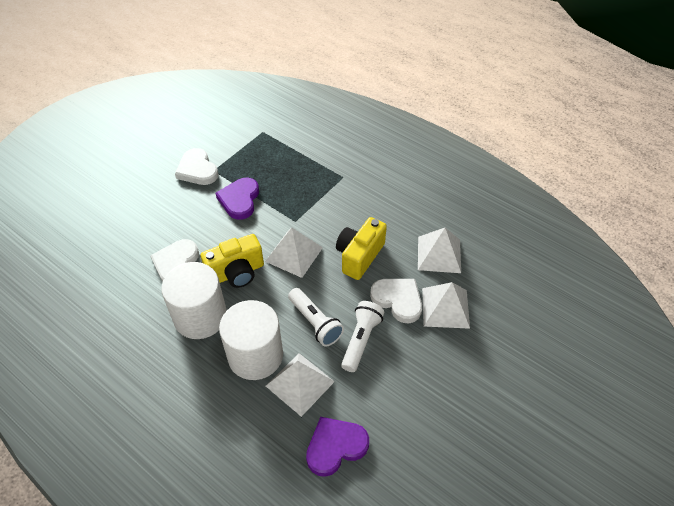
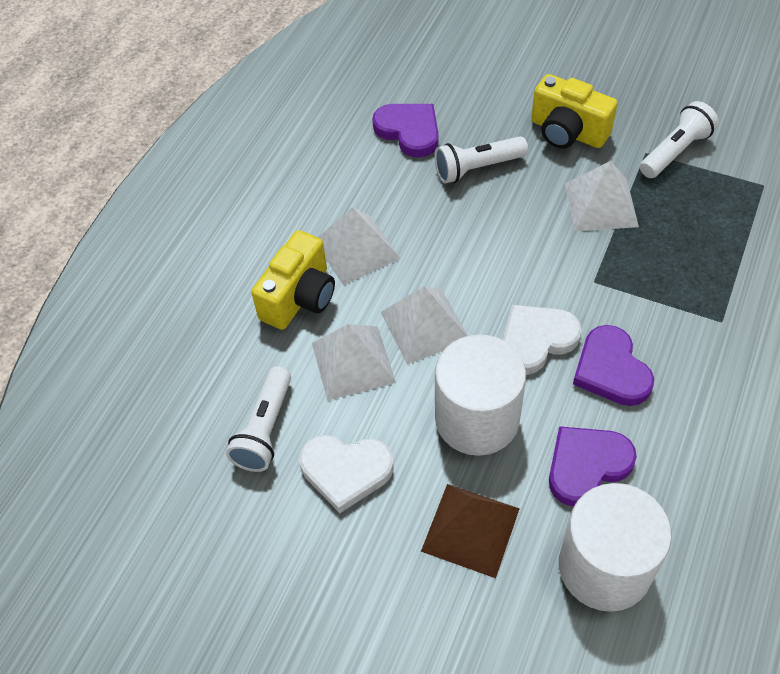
brown pyramid: 0 -> 1
purple heart: 2 -> 3
white flashlight: 2 -> 3
white heart: 3 -> 2

